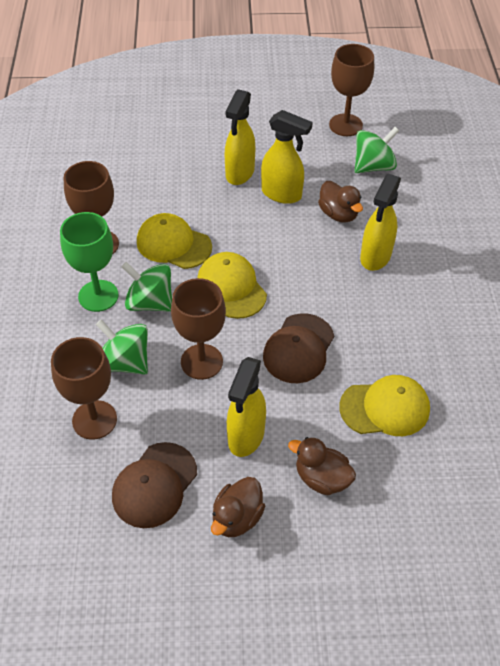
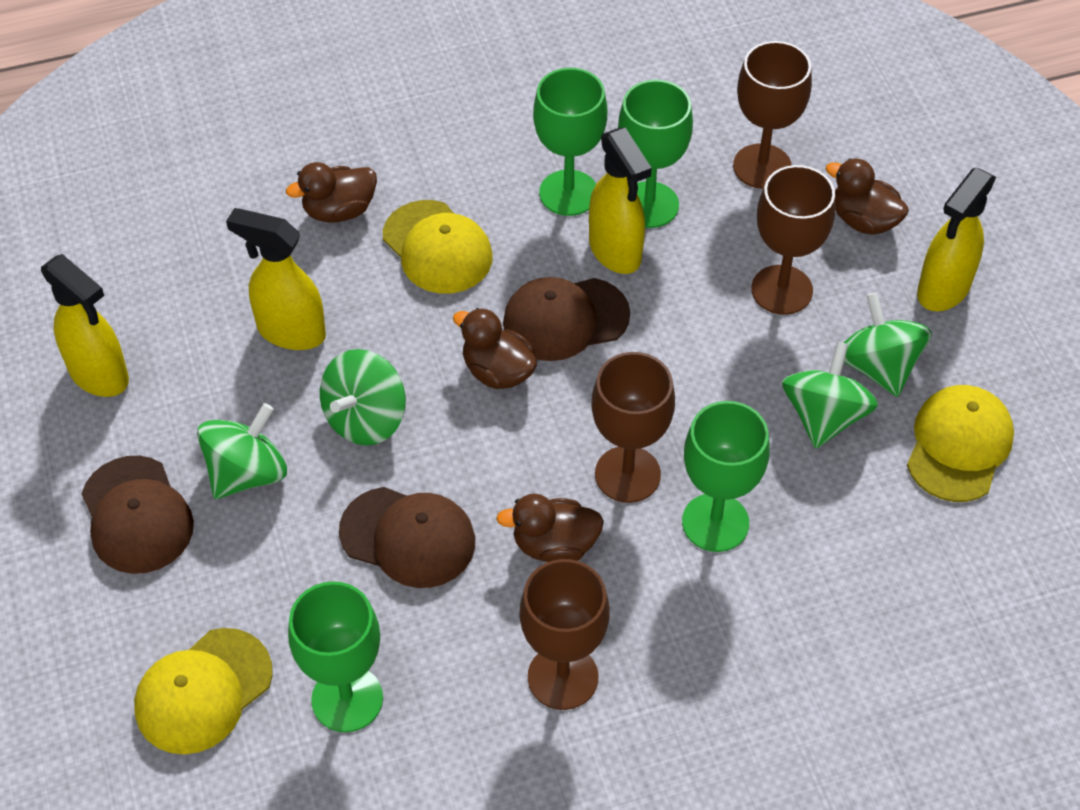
brown cap: 2 -> 3
brown duck: 3 -> 4
green goblet: 1 -> 4
green spinning top: 3 -> 4

